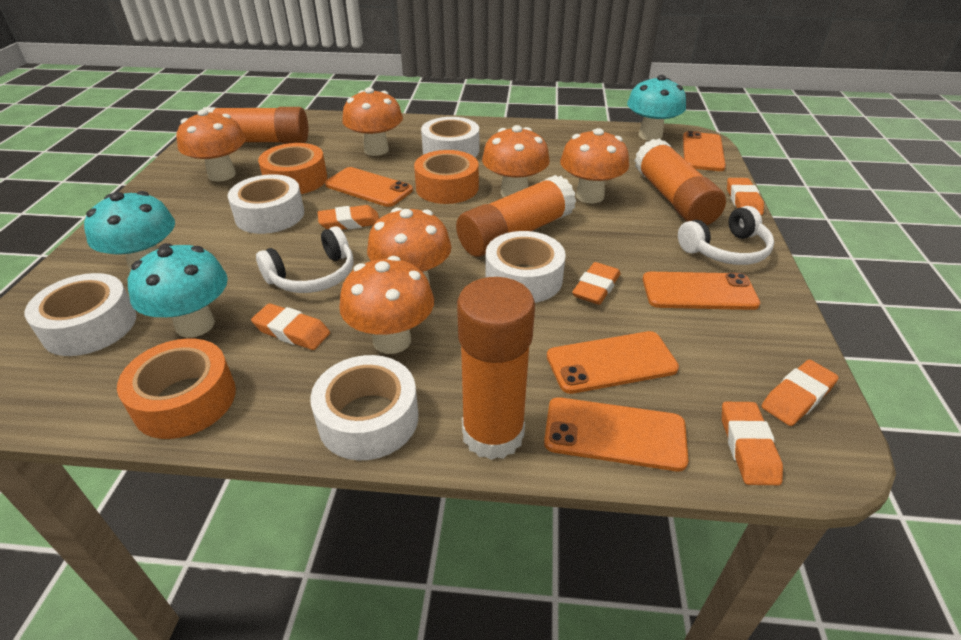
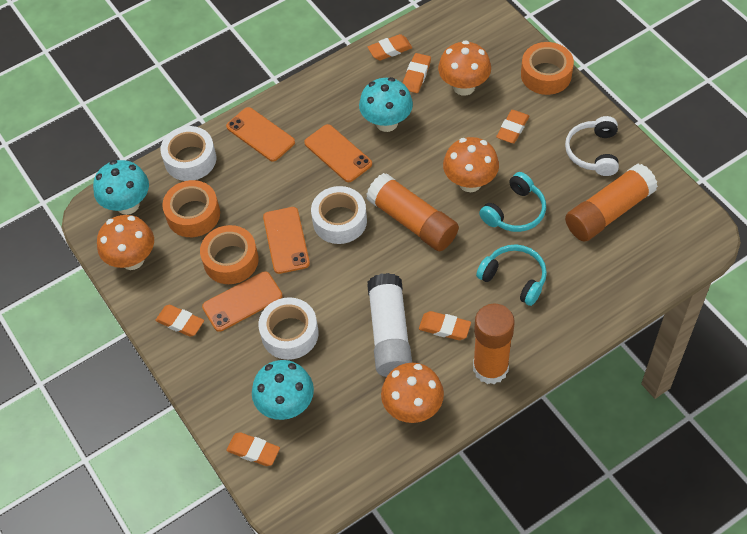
orange glue stick: 4 -> 3
orange mushroom: 6 -> 4
orange phone: 5 -> 4
turquoise headphones: 0 -> 2
white glue stick: 0 -> 1
white headphones: 2 -> 1
white tape: 5 -> 3

